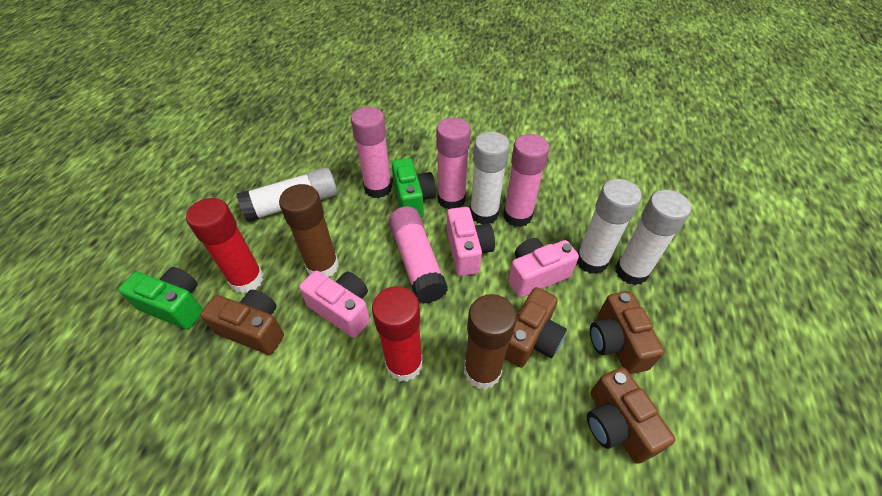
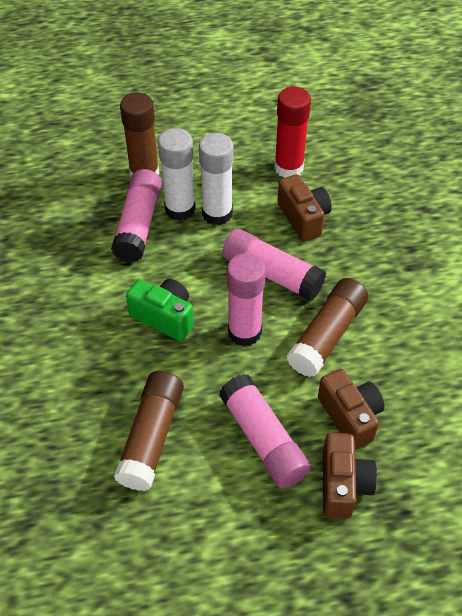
brown camera: 4 -> 3
brown glue stick: 2 -> 3
green camera: 2 -> 1
pink camera: 3 -> 0
red glue stick: 2 -> 1
white glue stick: 4 -> 2

